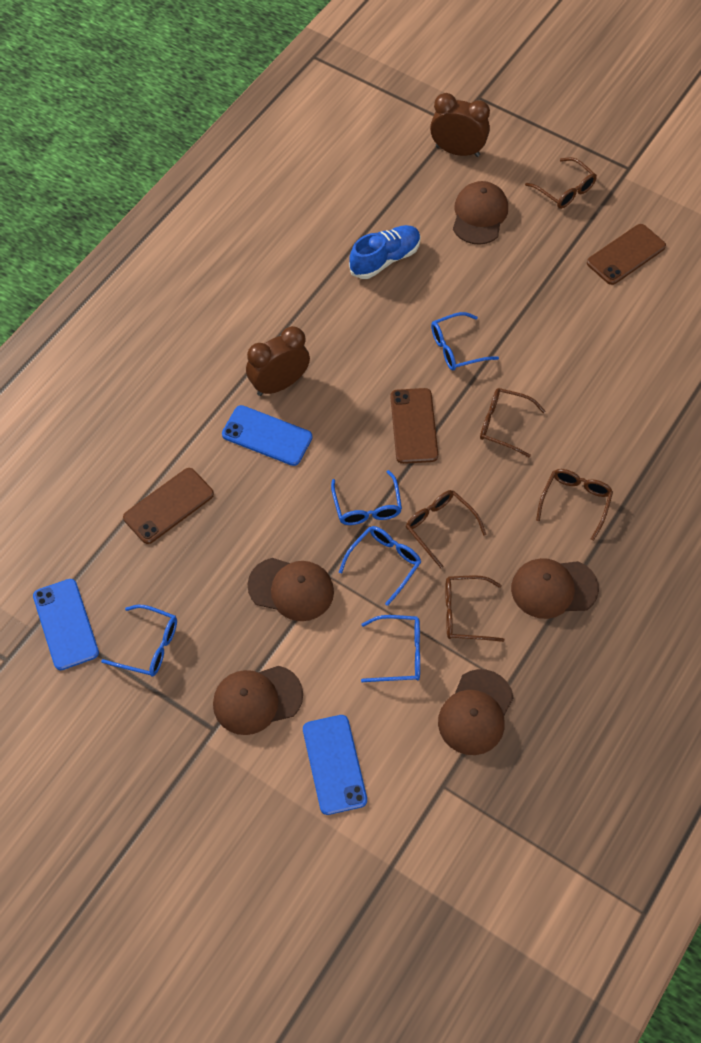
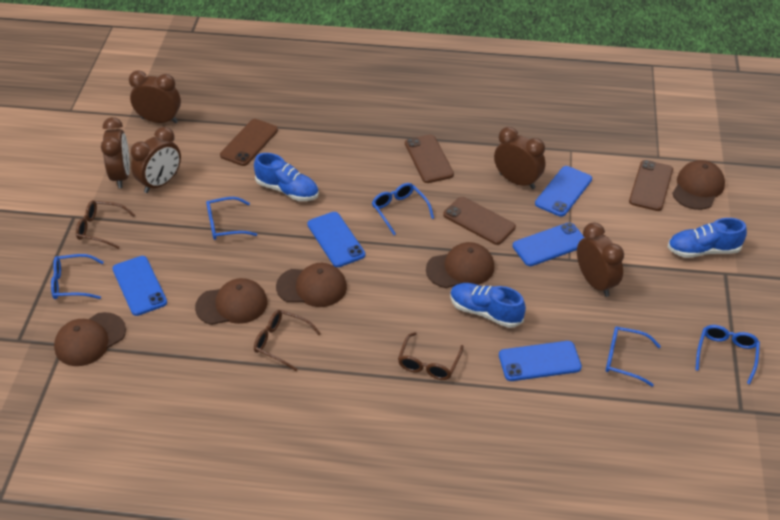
blue phone: 3 -> 5
blue shoe: 1 -> 3
brown clock: 2 -> 5
brown glasses: 5 -> 3
brown phone: 3 -> 4

